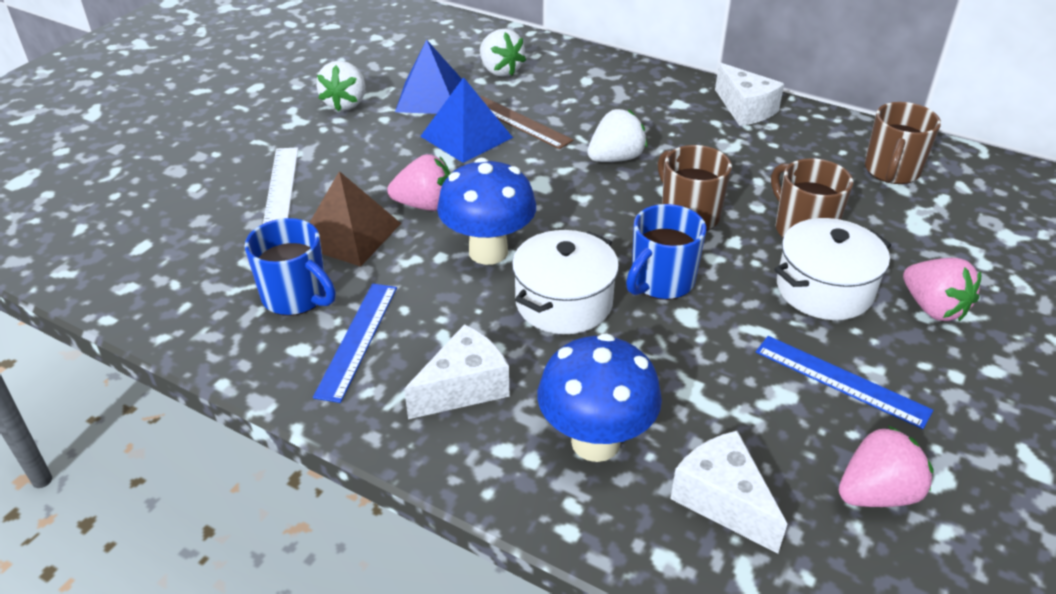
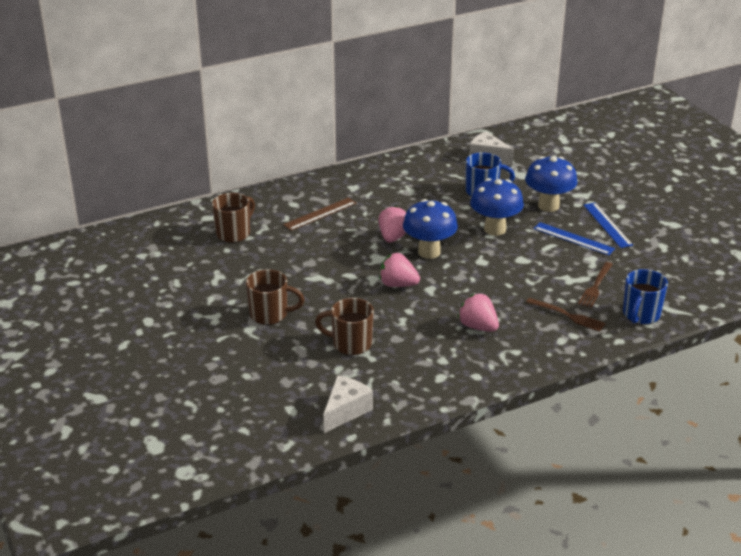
blue mushroom: 2 -> 3
blue pyramid: 2 -> 0
brown fork: 0 -> 2
brown pyramid: 1 -> 0
white cheese: 3 -> 2
white pot: 2 -> 0
white ruler: 1 -> 0
white strawberry: 3 -> 0

